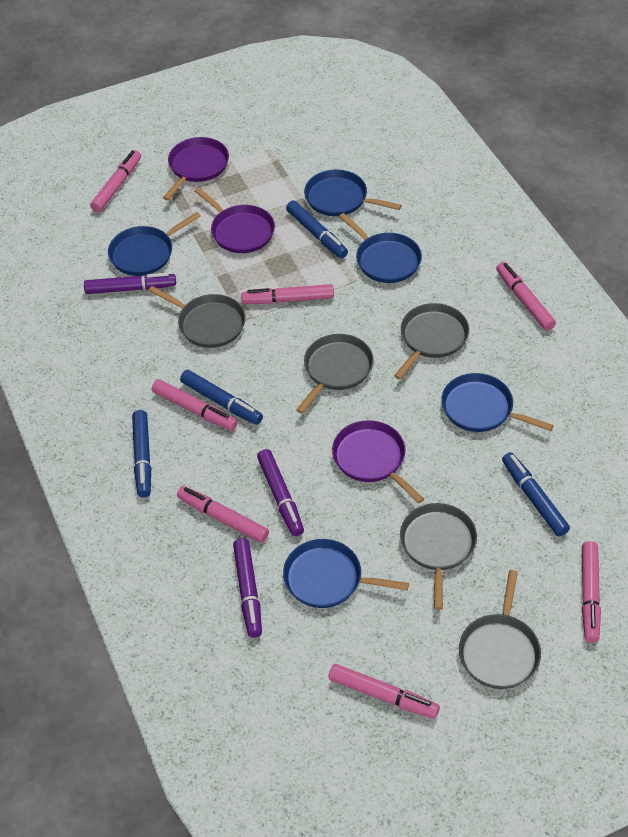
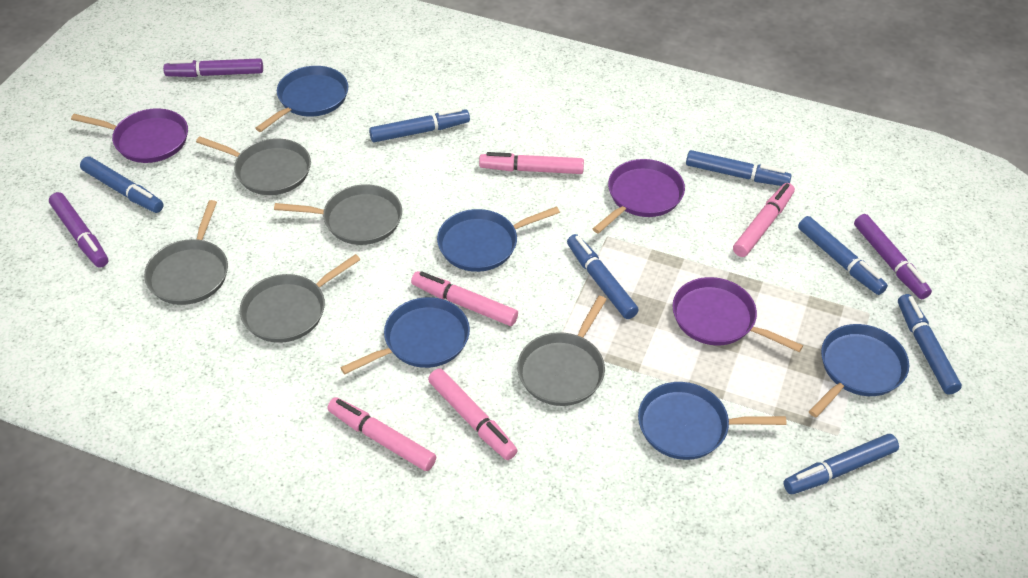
blue marker: 4 -> 7
pink marker: 7 -> 5

